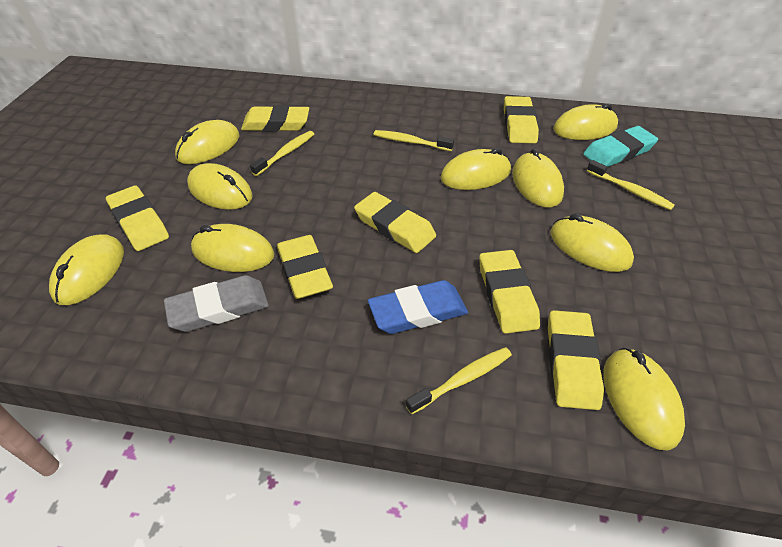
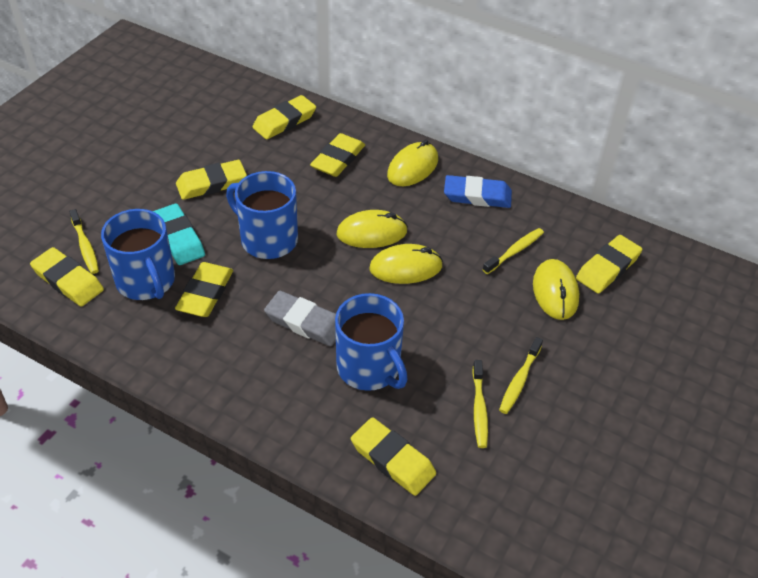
blue mug: 0 -> 3
yellow mouse: 9 -> 4

